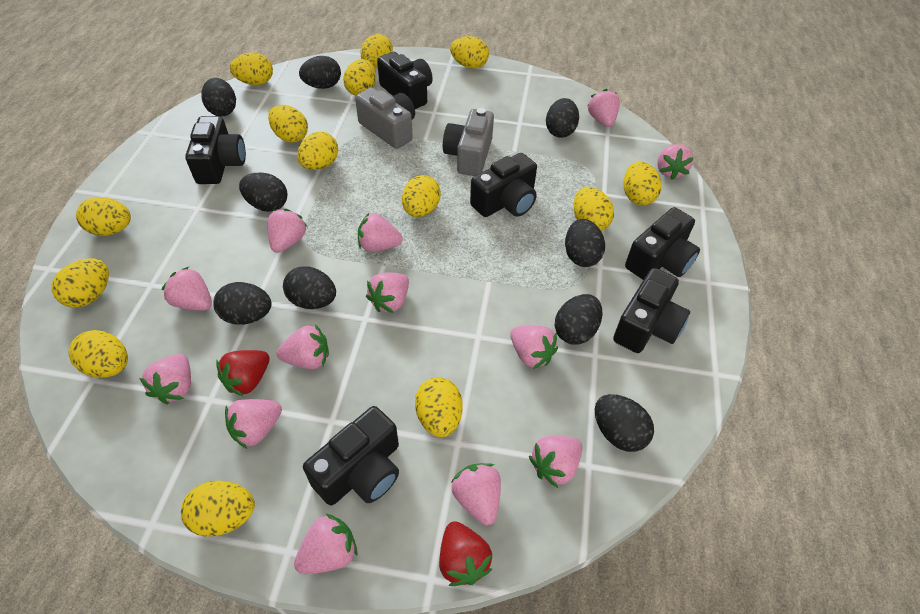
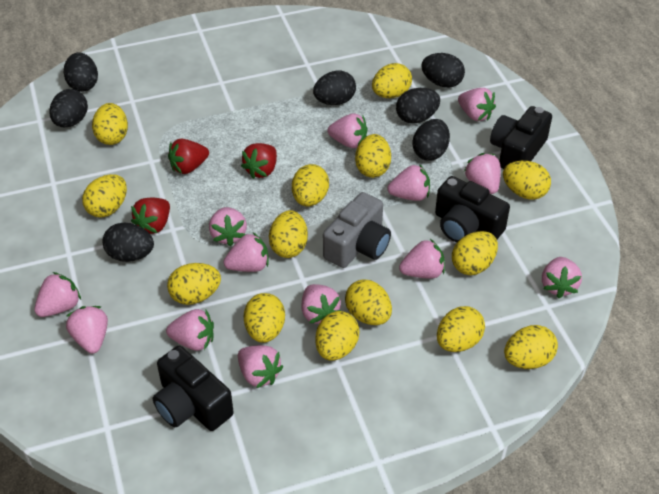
black camera: 6 -> 3
black egg: 9 -> 7
grey camera: 2 -> 1
red strawberry: 2 -> 3

